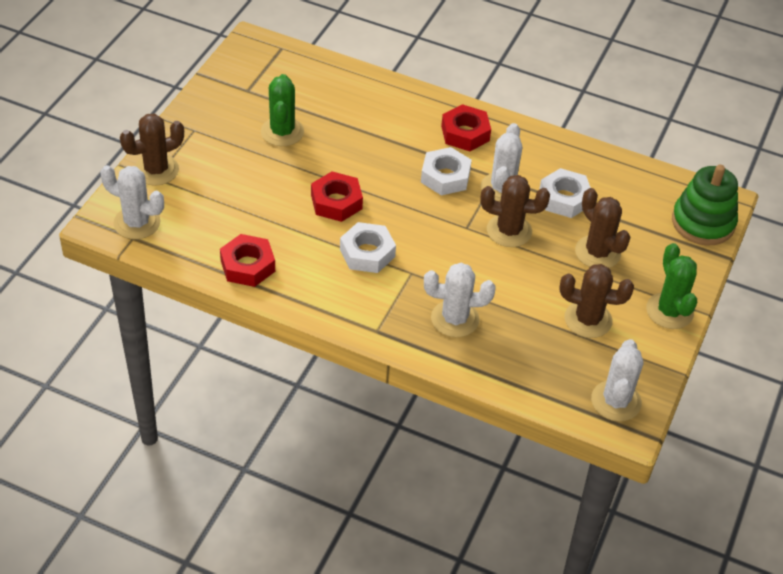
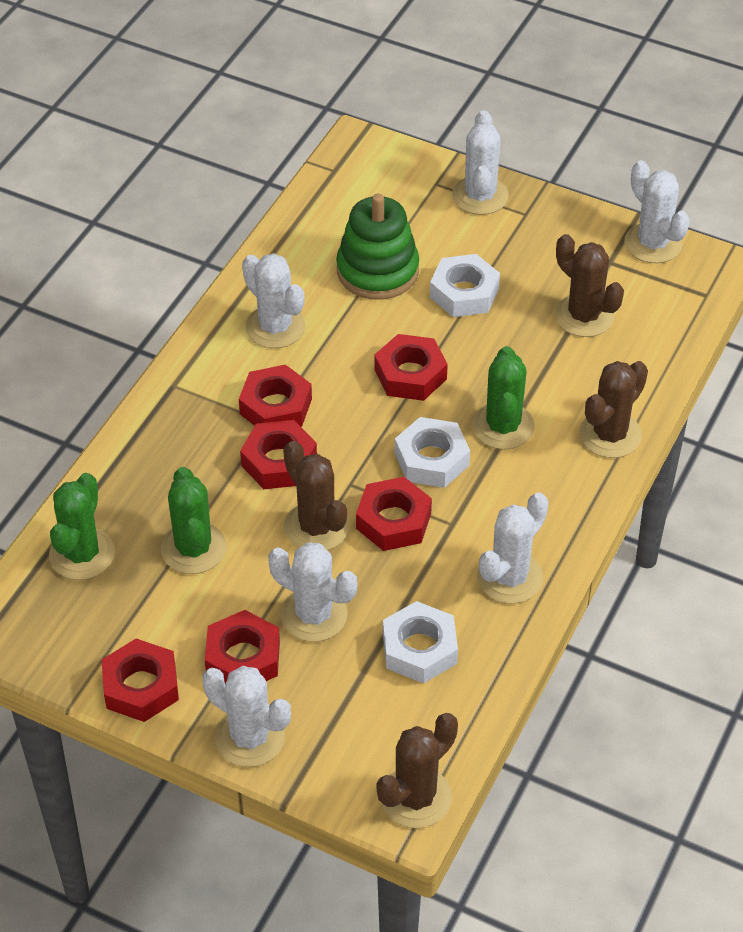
green cactus: 2 -> 3
red nut: 3 -> 6
white cactus: 4 -> 6

